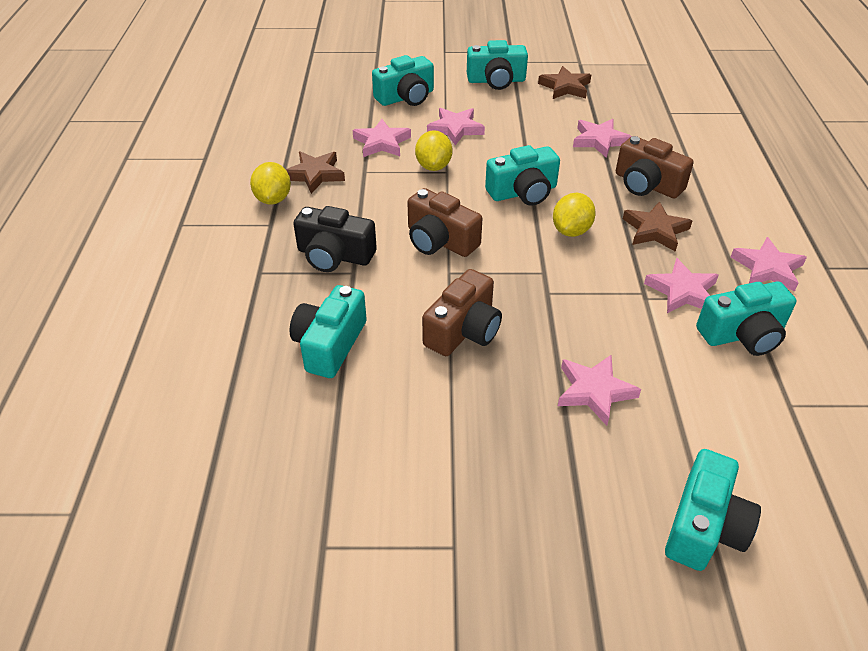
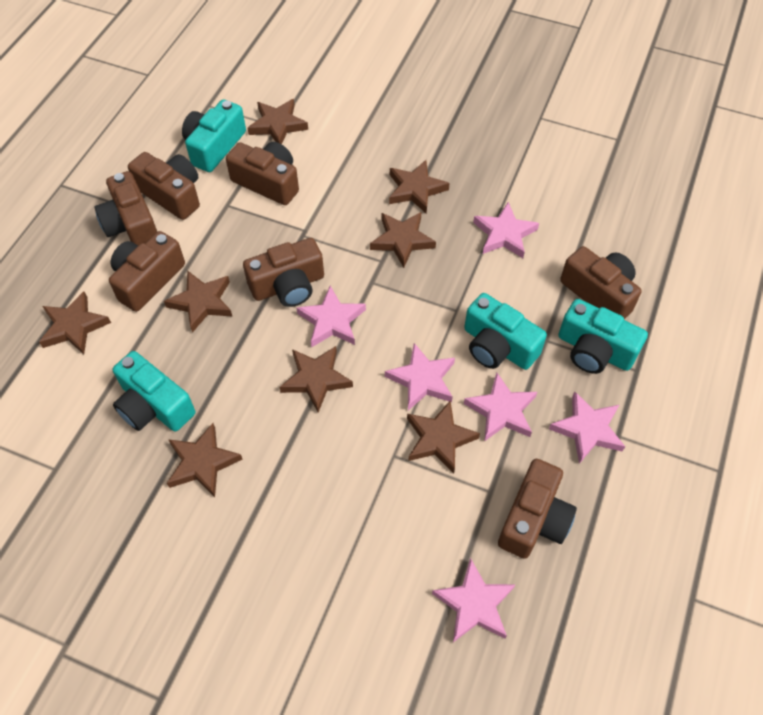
black camera: 1 -> 0
brown camera: 3 -> 7
brown star: 3 -> 8
turquoise camera: 6 -> 4
yellow lemon: 3 -> 0

